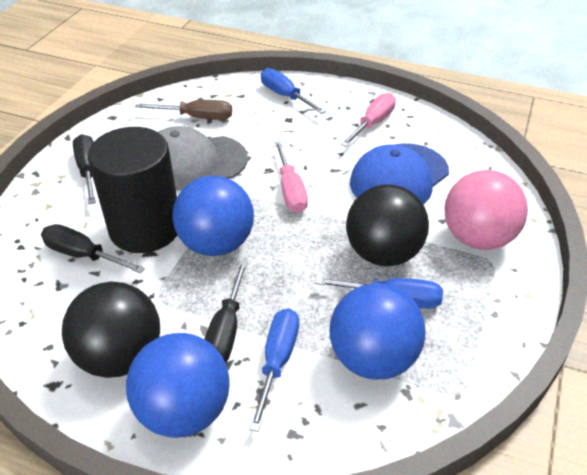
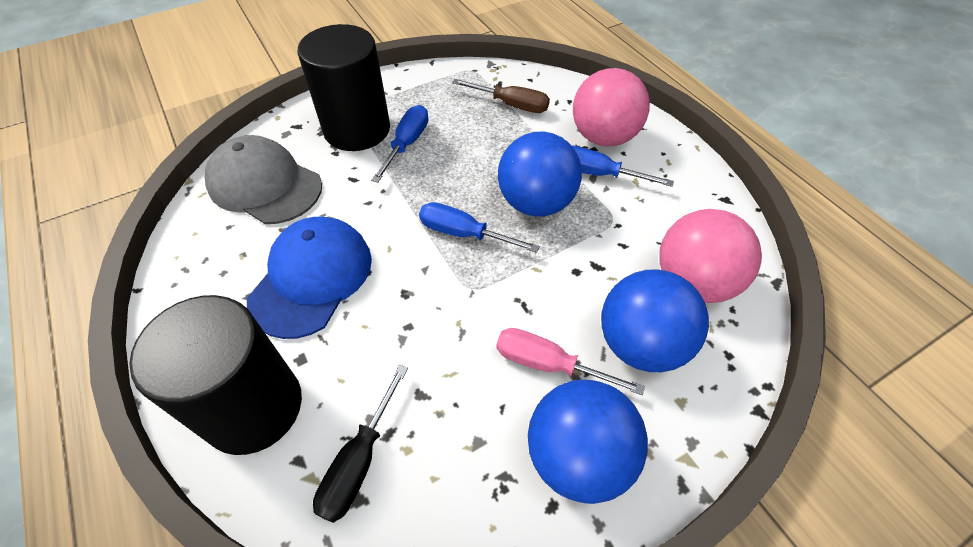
black ball: 2 -> 0
black cylinder: 1 -> 2
black screwdriver: 3 -> 1
pink ball: 1 -> 2
pink screwdriver: 2 -> 1

